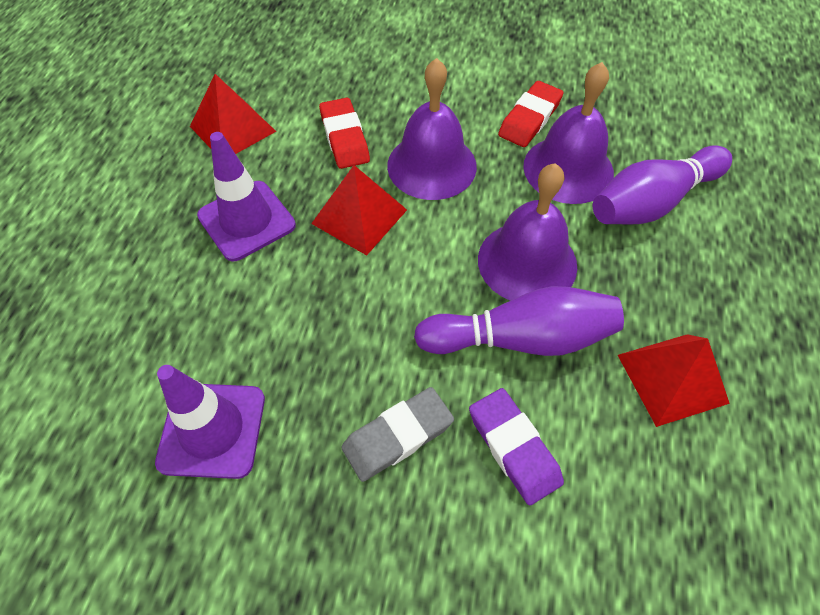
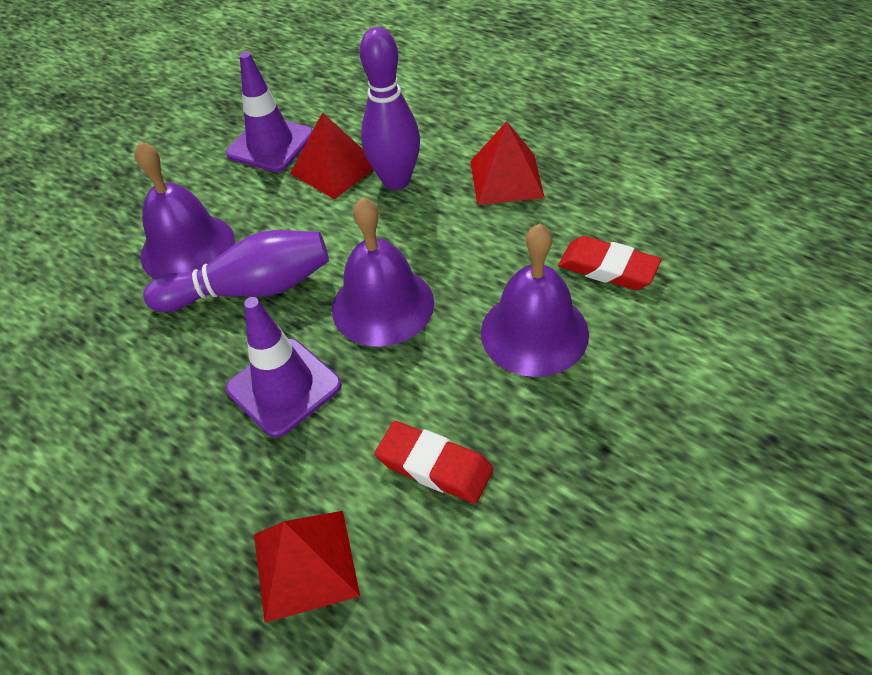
grey eraser: 1 -> 0
purple eraser: 1 -> 0

